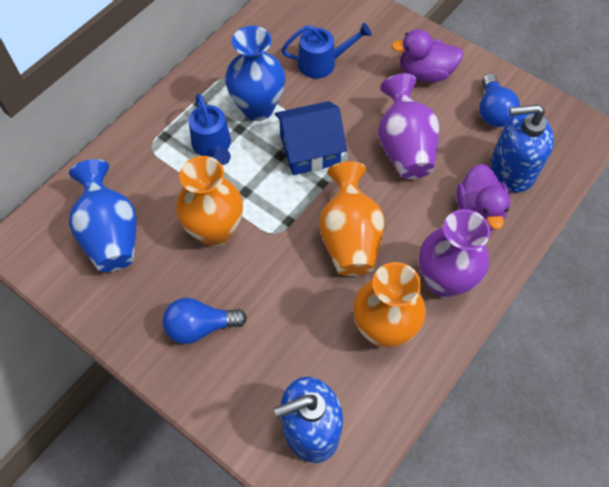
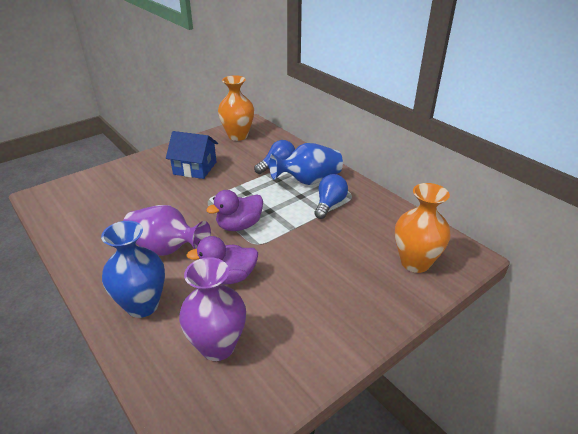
blue soap dispenser: 2 -> 0
blue watering can: 2 -> 0
orange vase: 3 -> 2

